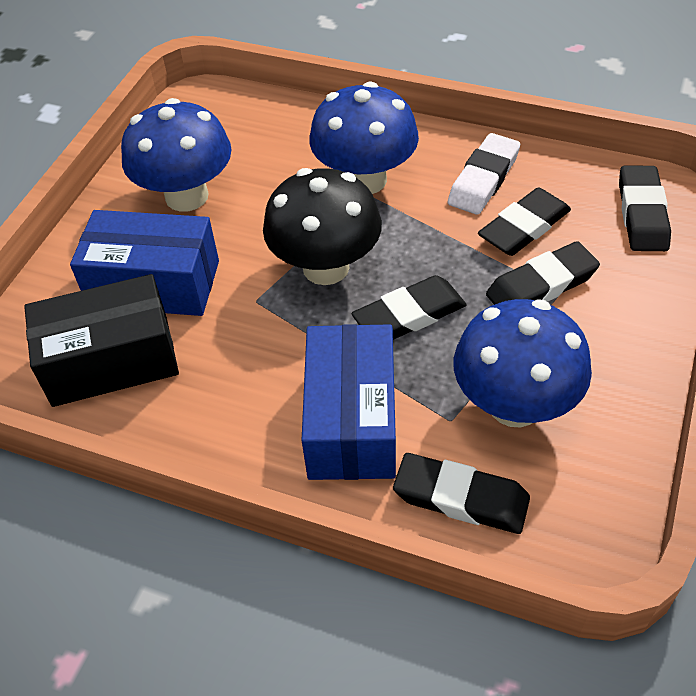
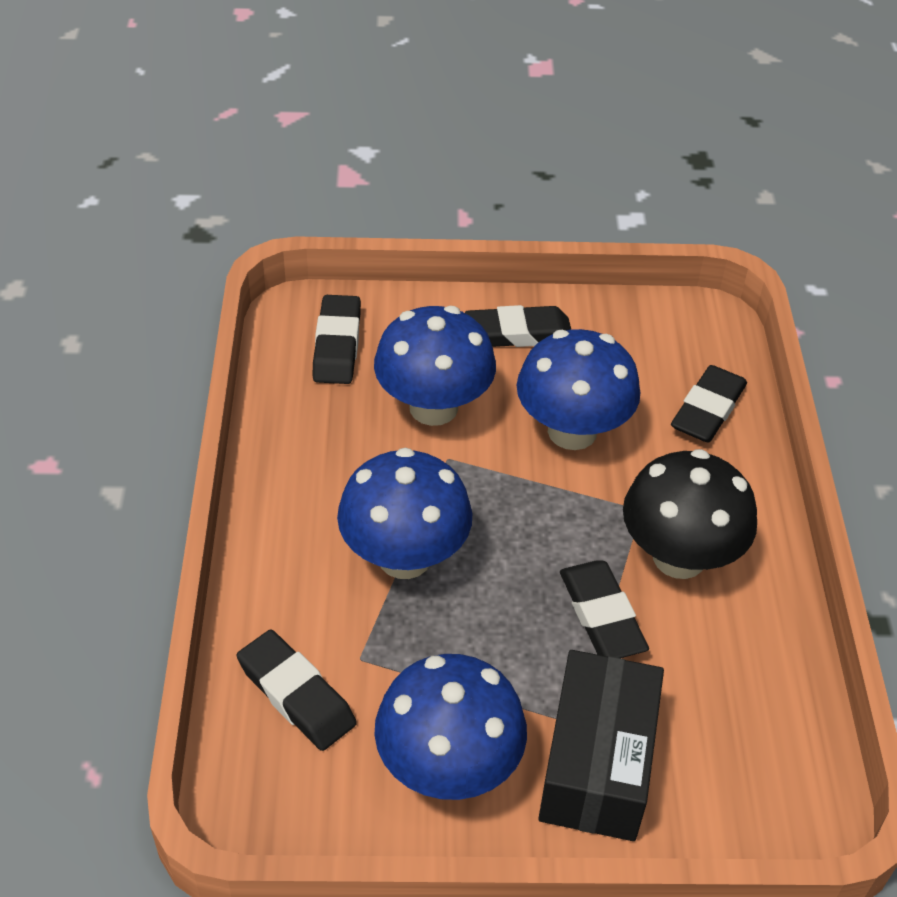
blue box: 2 -> 0
blue mushroom: 3 -> 4
white eraser: 1 -> 0

